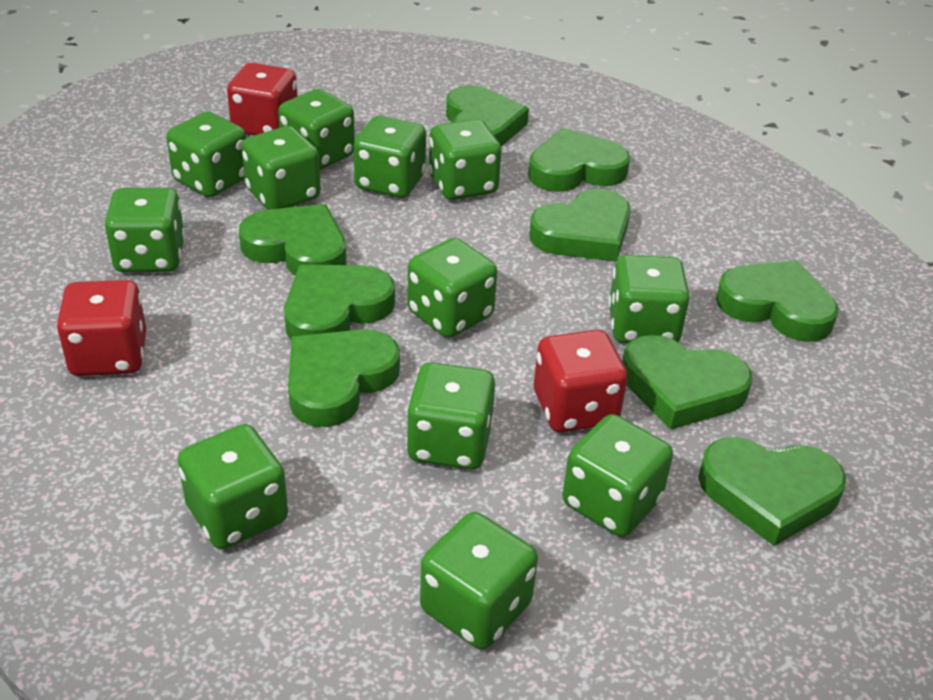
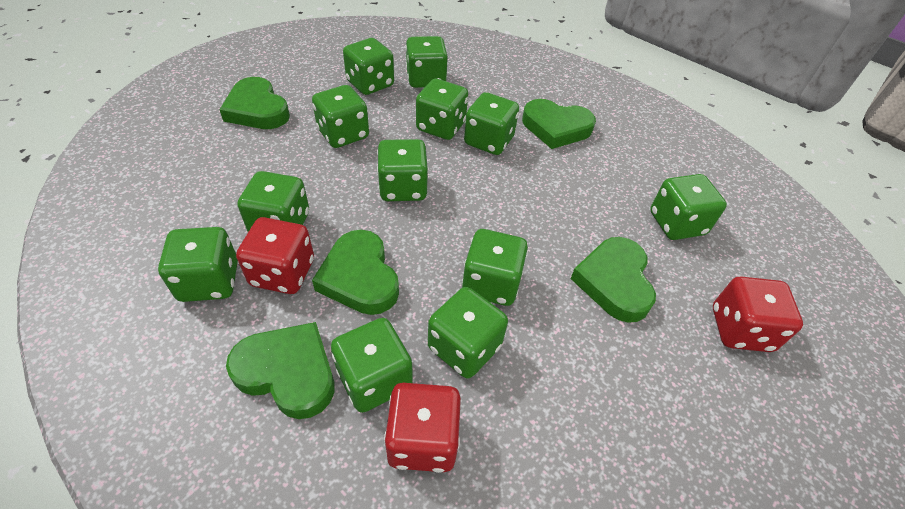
green heart: 9 -> 5

